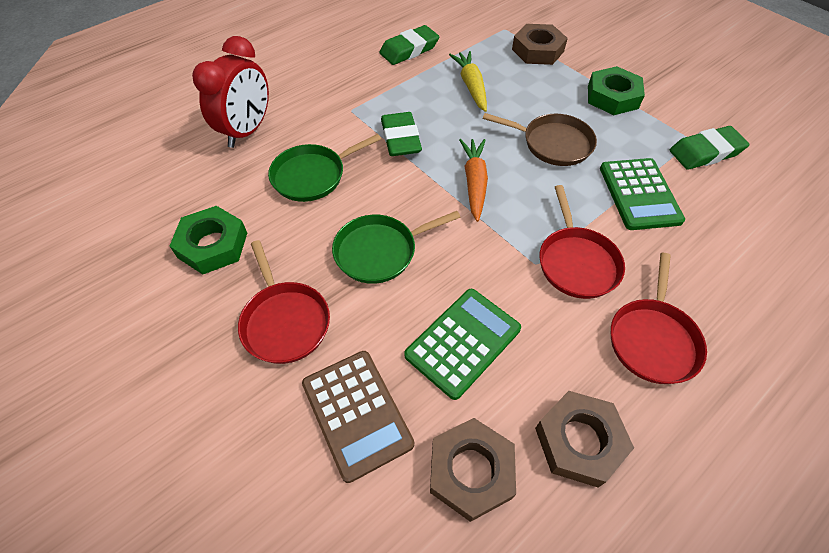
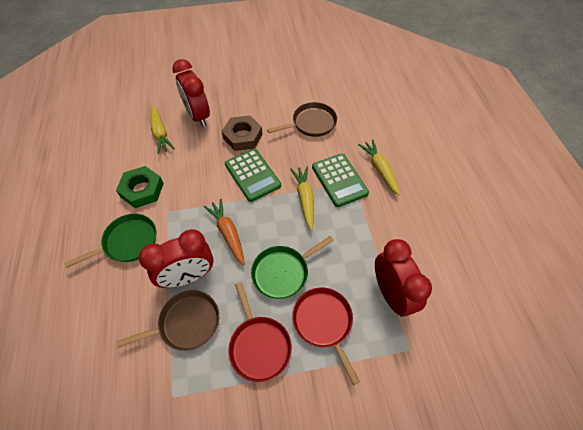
brown calculator: 1 -> 0
brown nut: 3 -> 1
brown pan: 1 -> 2
green eraser: 3 -> 0
green nut: 2 -> 1
red clock: 1 -> 3
red pan: 3 -> 2
yellow carrot: 1 -> 3

